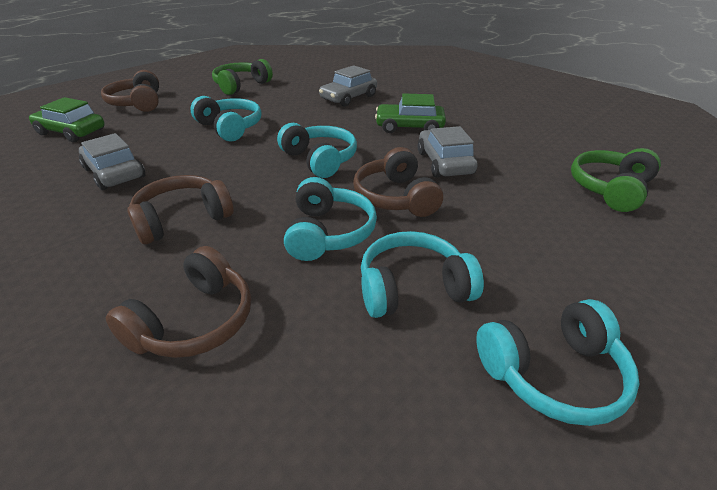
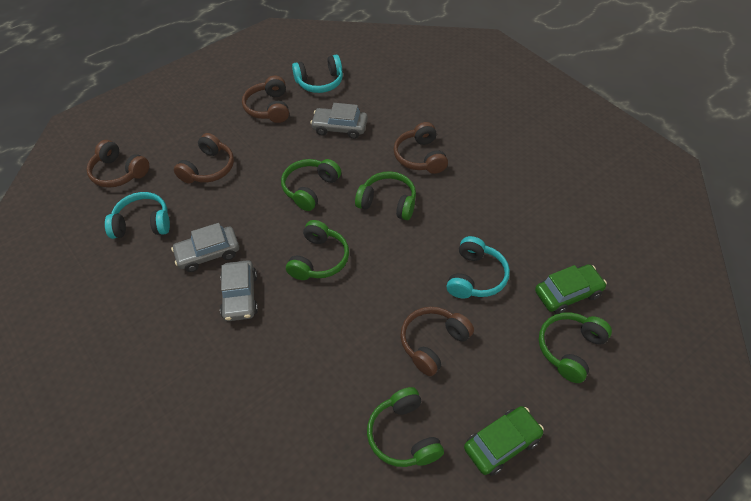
brown headphones: 4 -> 5
green headphones: 2 -> 5
turquoise headphones: 5 -> 3

